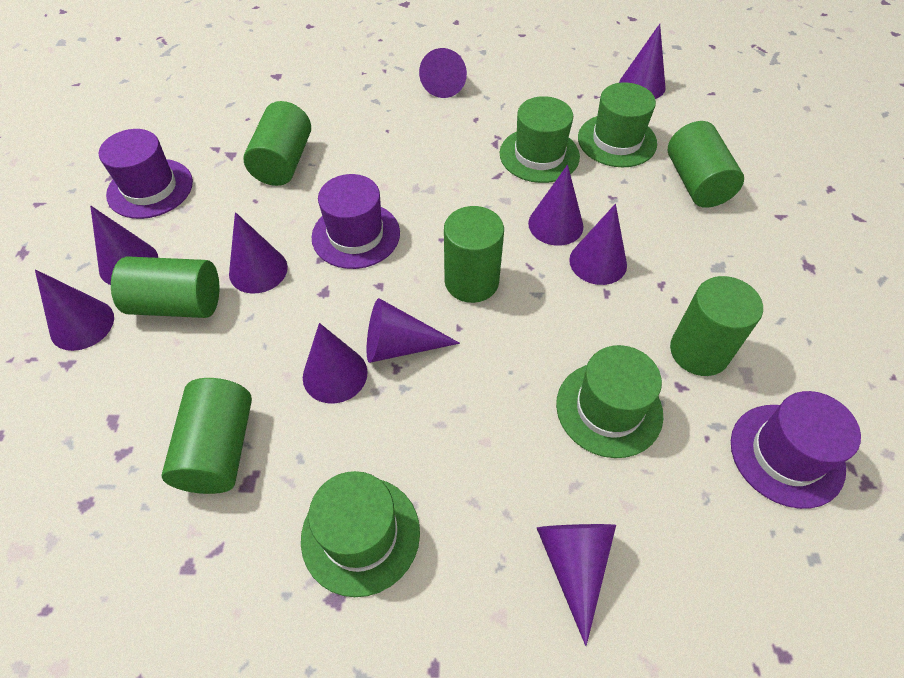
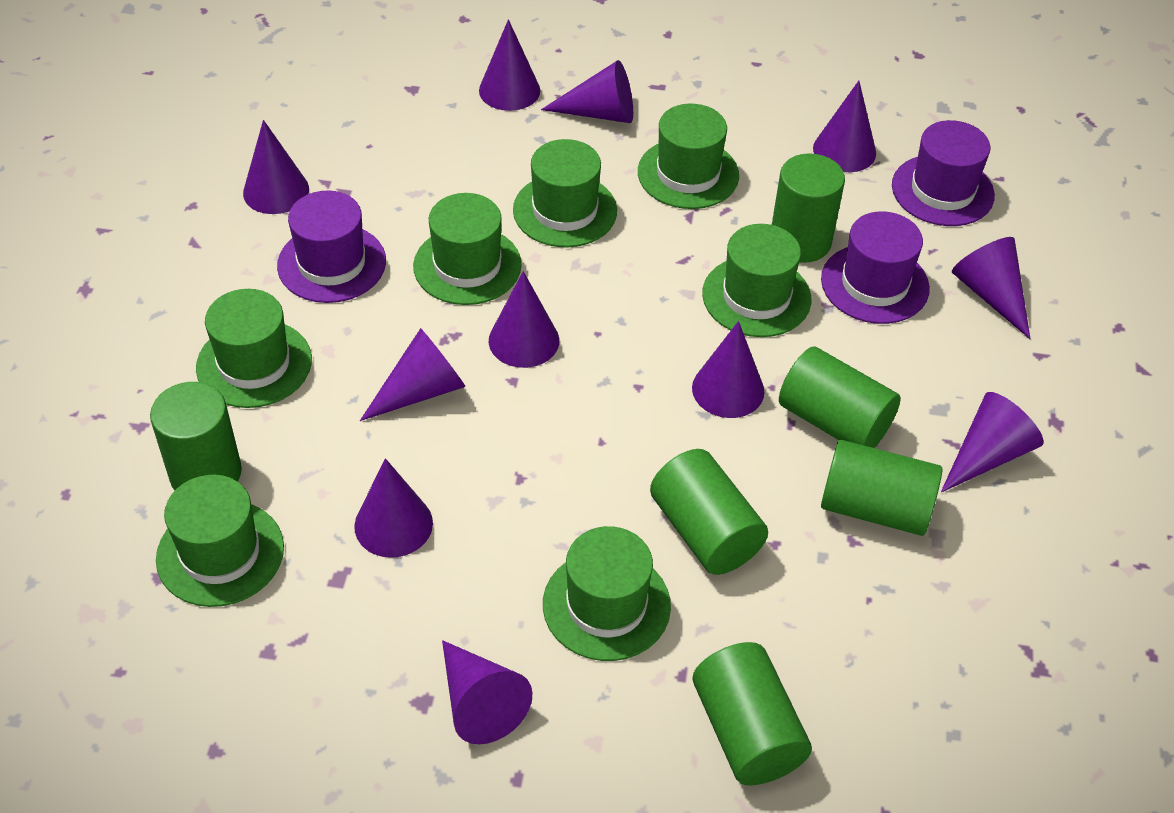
green hat: 4 -> 7
purple cone: 10 -> 11

